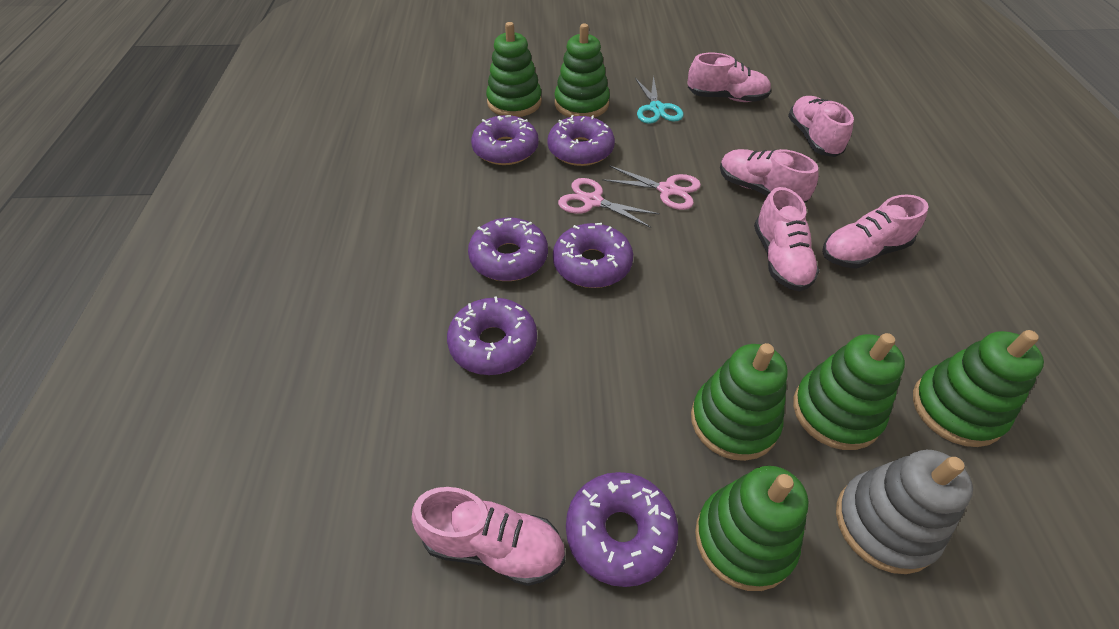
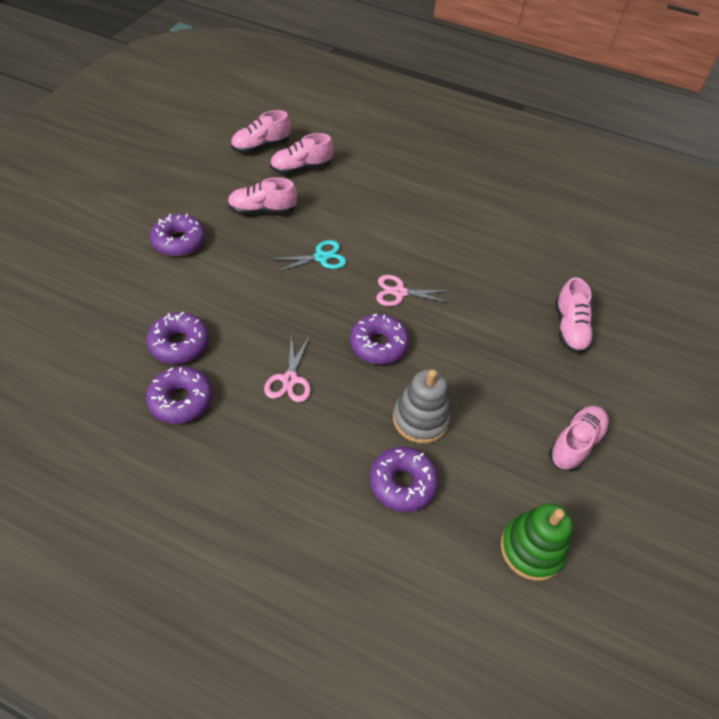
green stacking toy: 6 -> 1
pink shoe: 6 -> 5
purple donut: 6 -> 5

